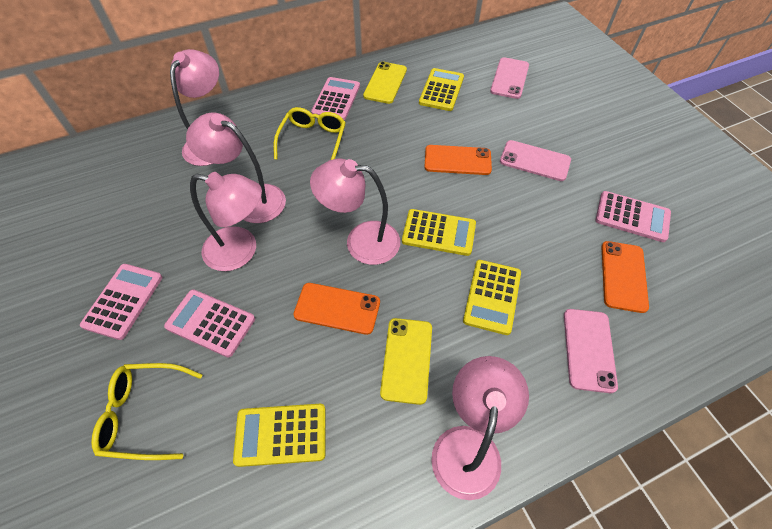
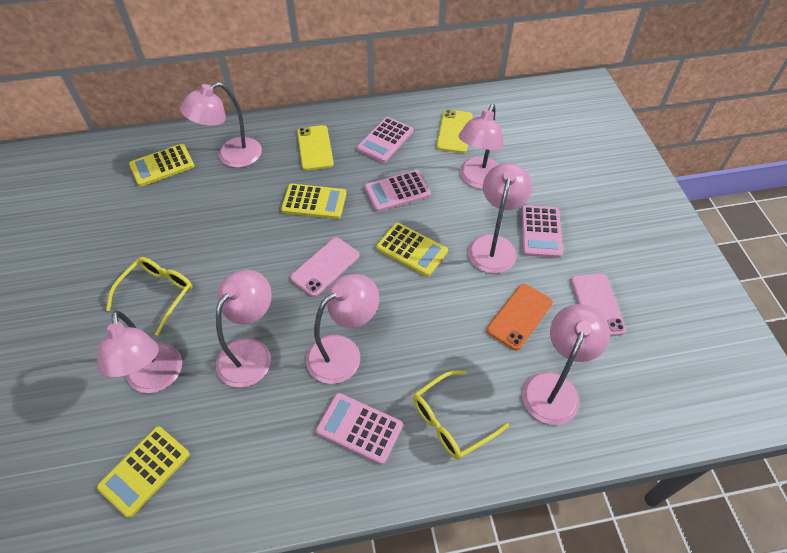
orange phone: 3 -> 1
pink lamp: 5 -> 7
pink phone: 3 -> 2

